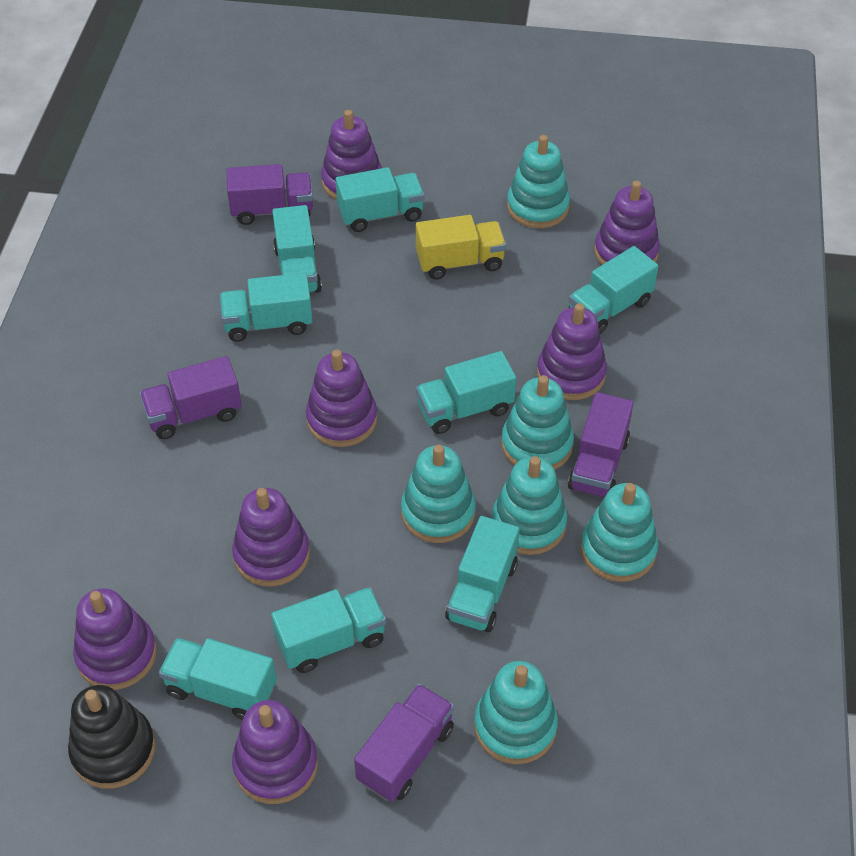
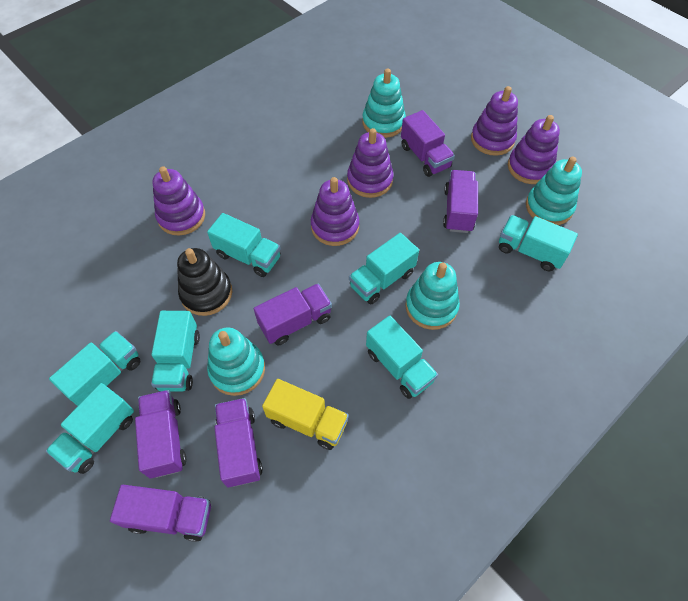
purple stacking toy: 7 -> 5
purple truck: 4 -> 6
turquoise stacking toy: 6 -> 4
turquoise truck: 8 -> 7

